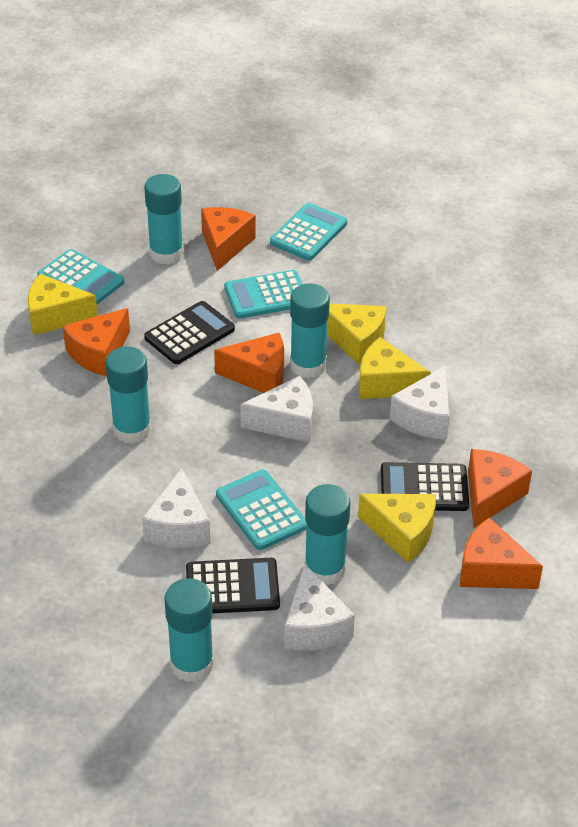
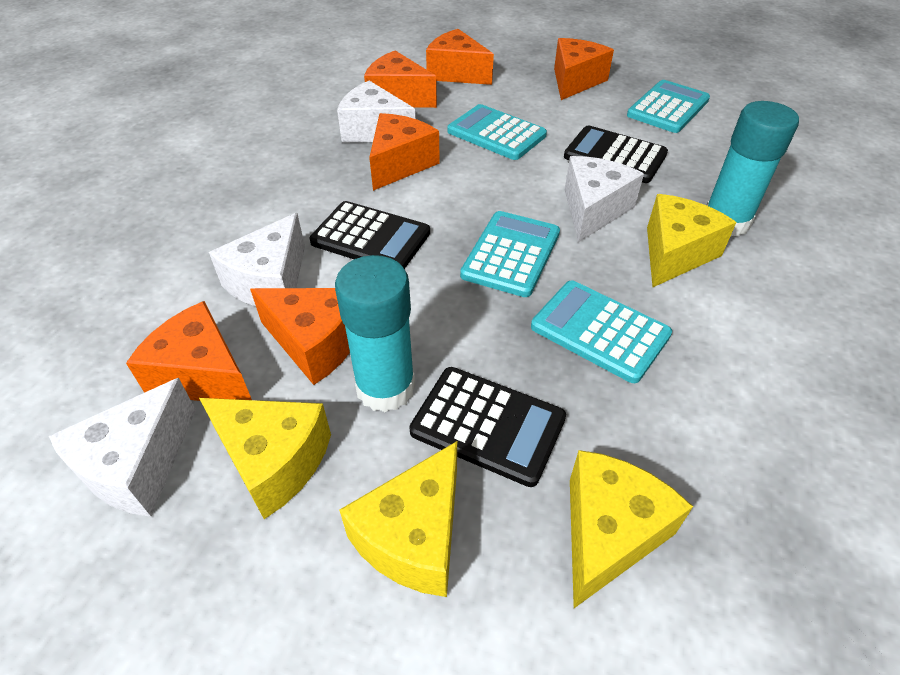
orange cheese: 5 -> 6
turquoise glue stick: 5 -> 2

